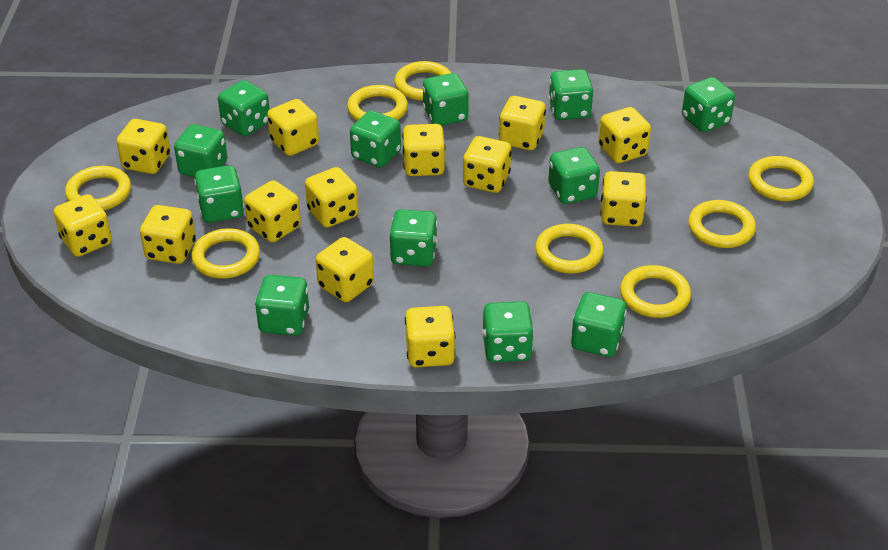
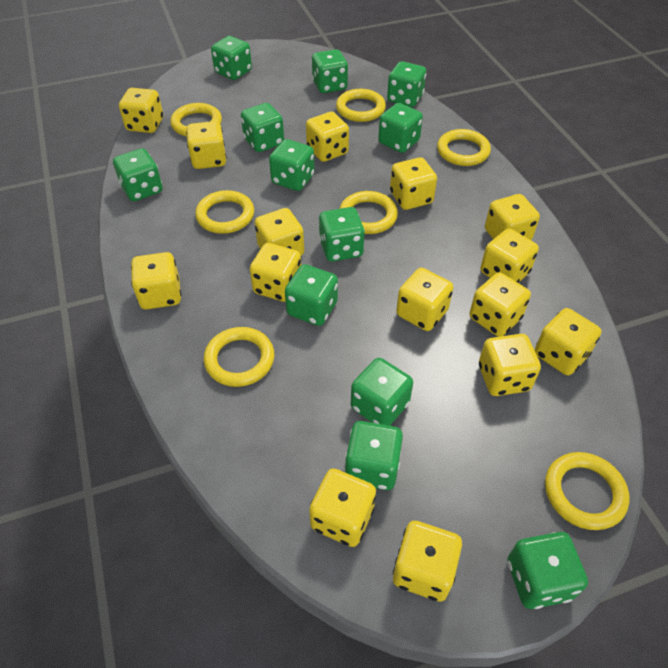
yellow dice: 13 -> 15
yellow ring: 8 -> 7

